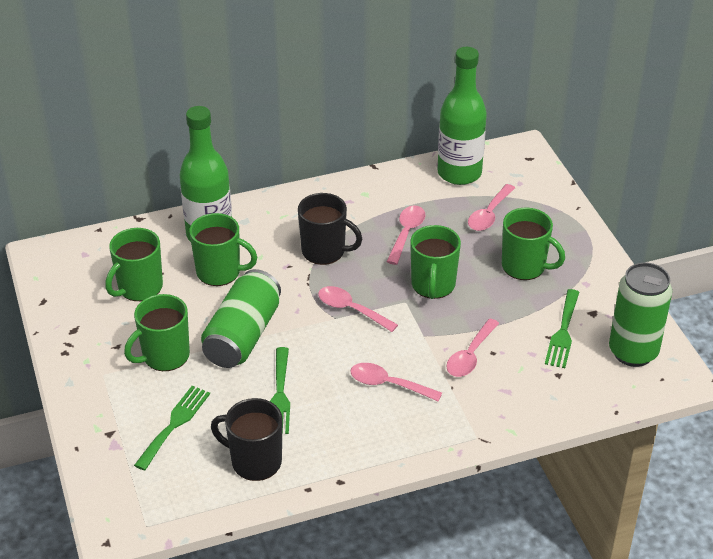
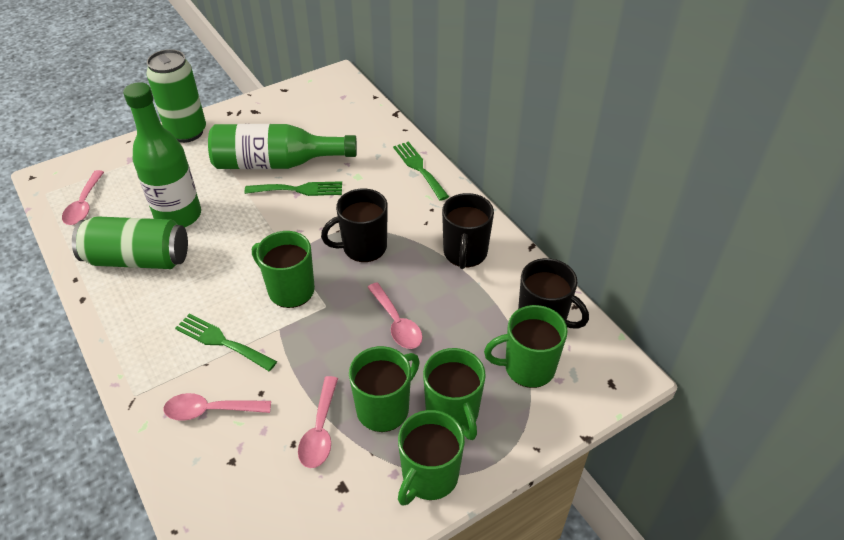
black mug: 2 -> 3
pink spoon: 5 -> 4

